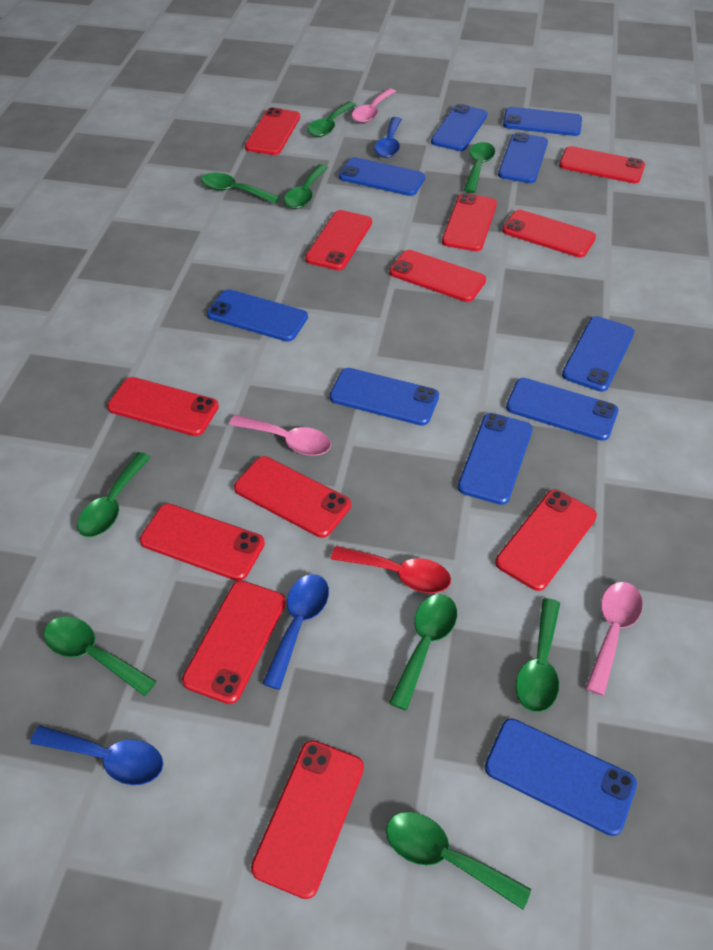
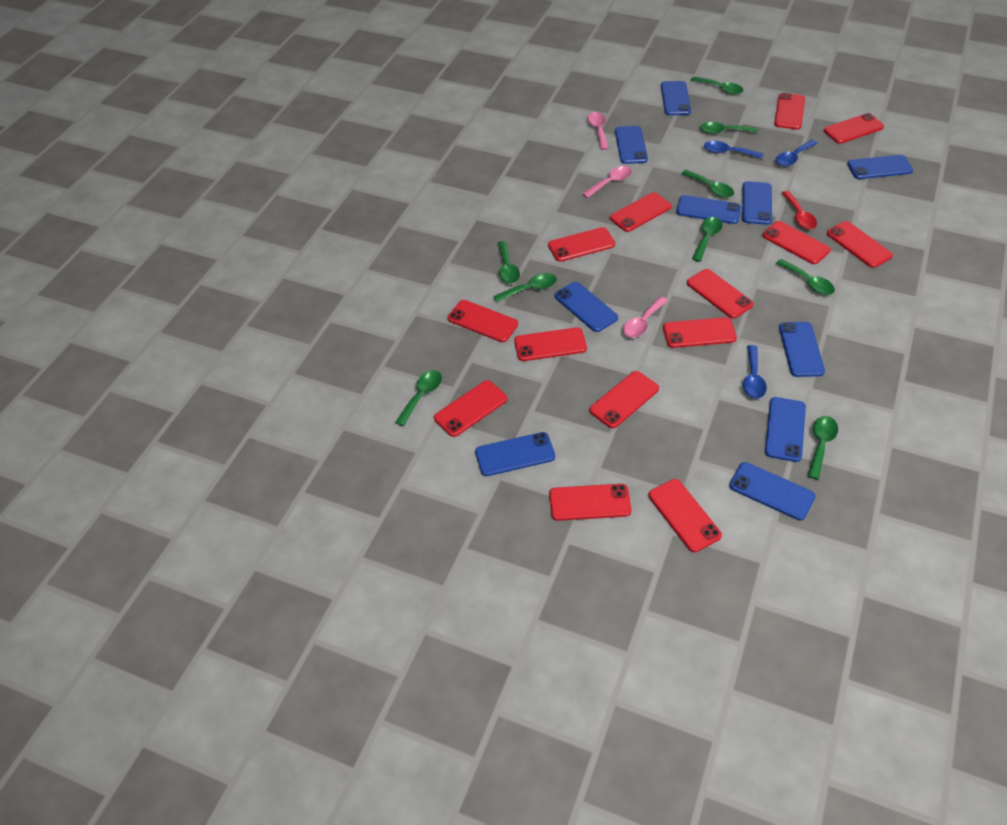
red phone: 12 -> 14

